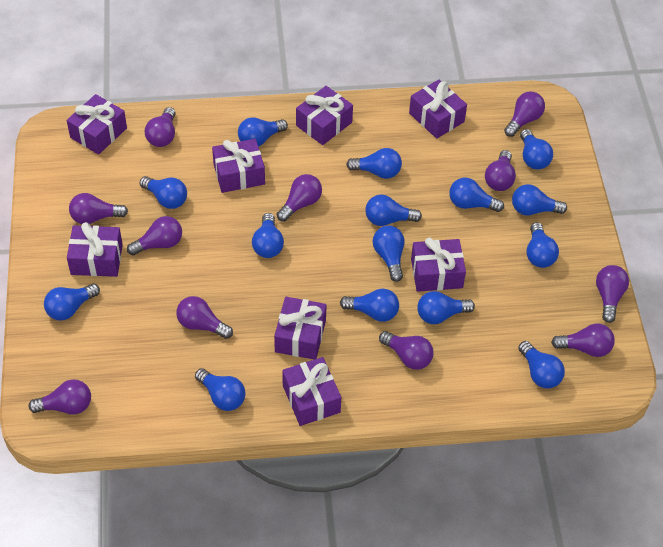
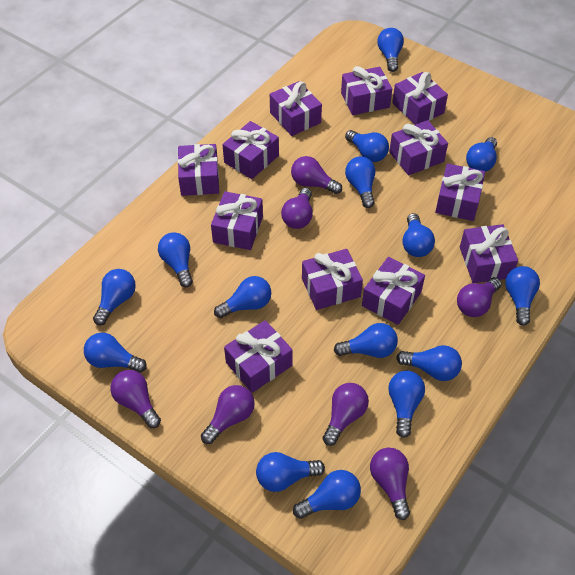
purple gift: 8 -> 12
purple light bulb: 11 -> 7

